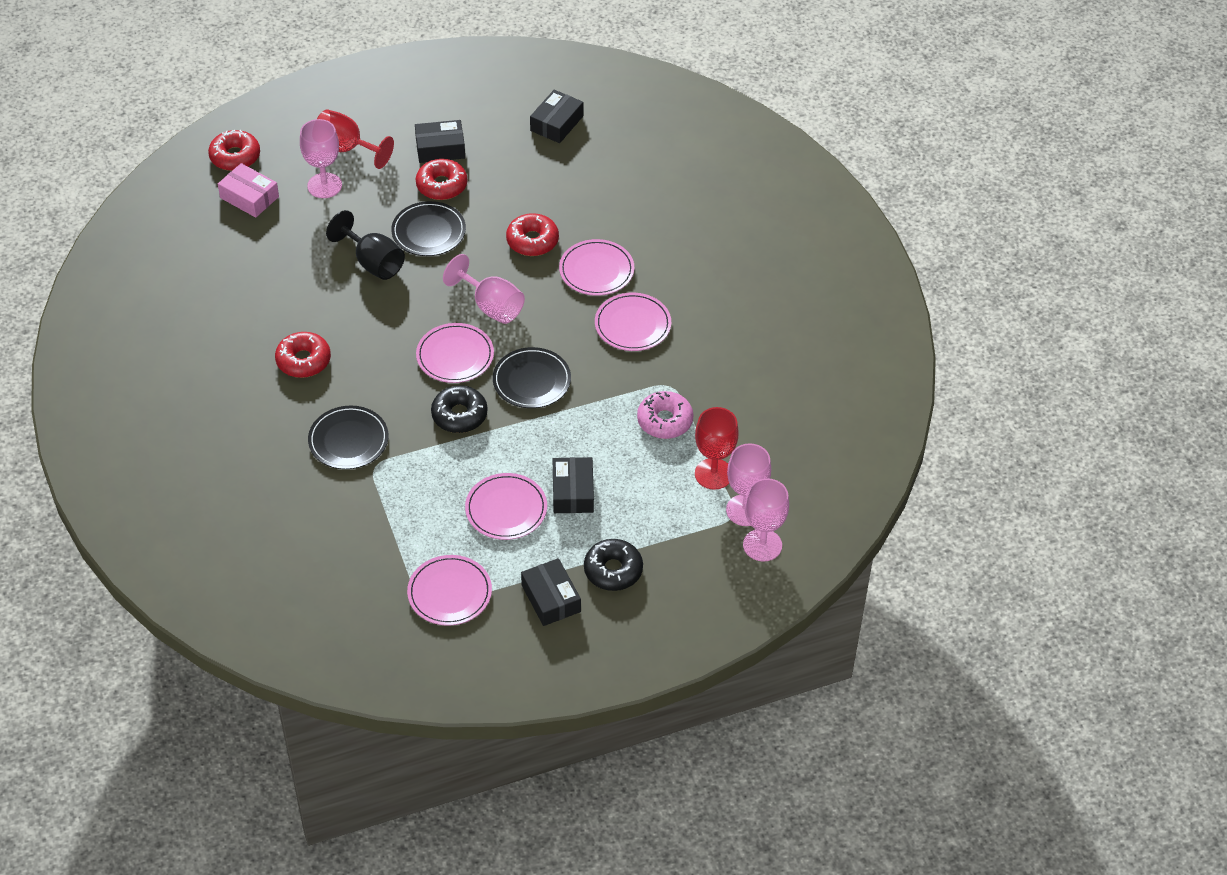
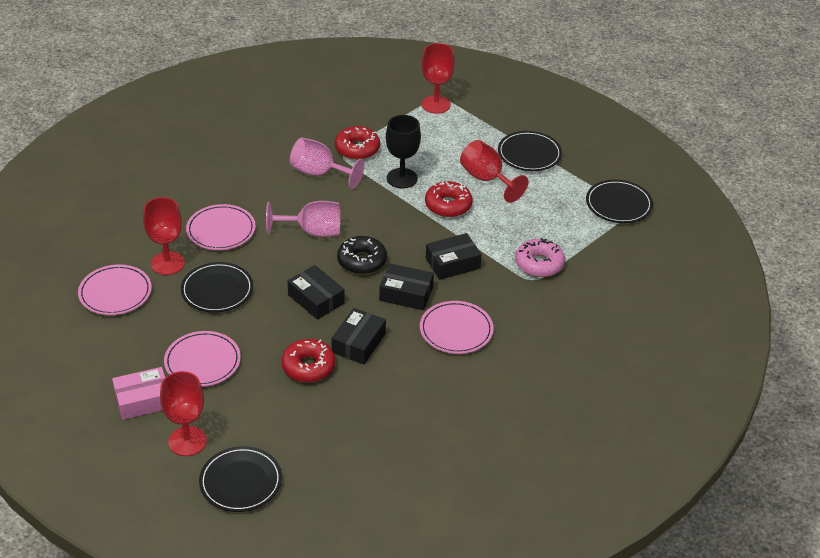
black donut: 2 -> 1
black plate: 3 -> 4
pink goblet: 4 -> 2
pink plate: 5 -> 4
red donut: 4 -> 3
red goblet: 2 -> 4

